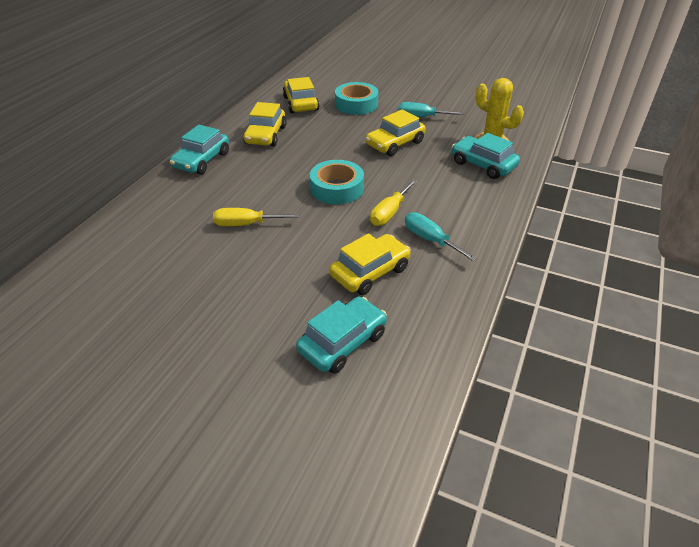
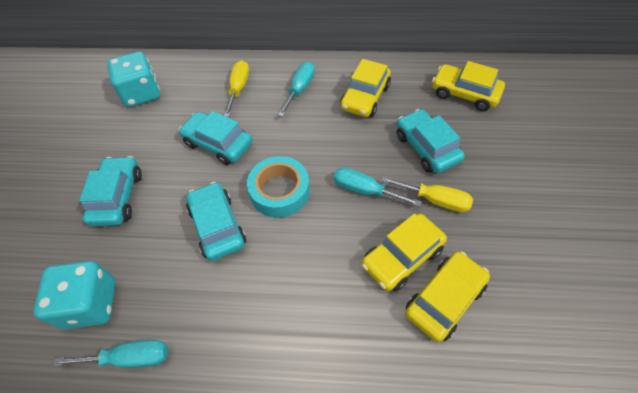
turquoise car: 3 -> 4
turquoise dice: 0 -> 2
turquoise screwdriver: 2 -> 3
turquoise tape: 2 -> 1
yellow cactus: 1 -> 0

